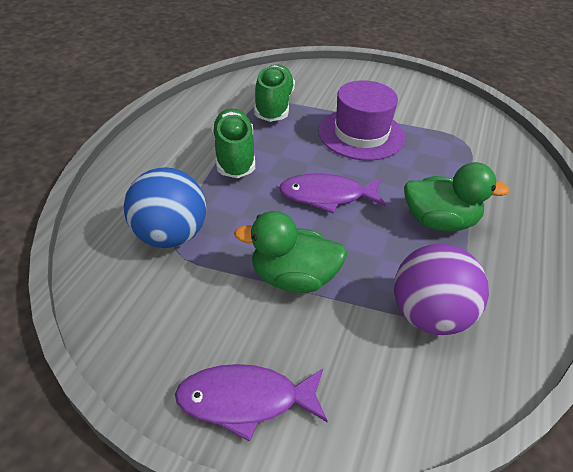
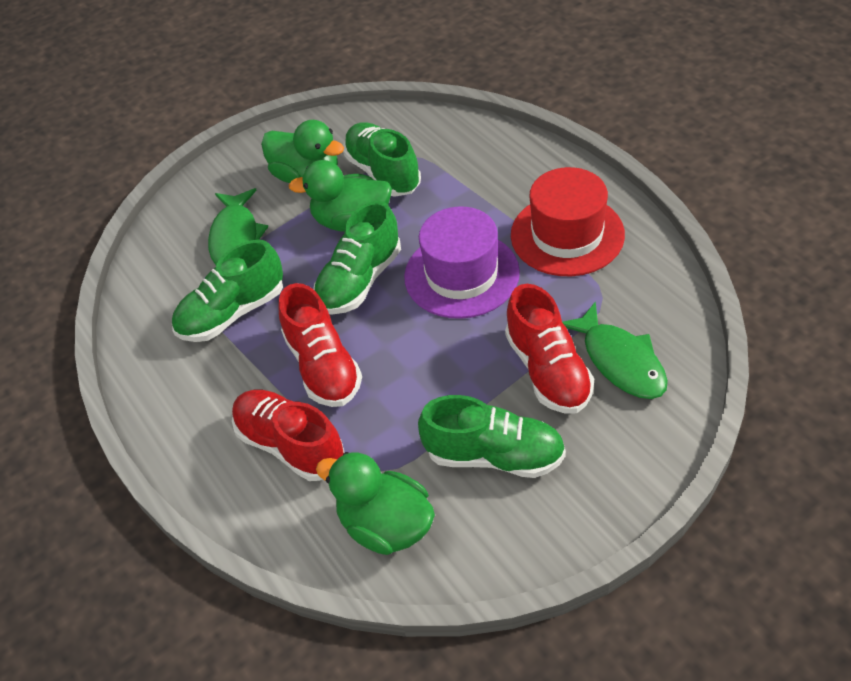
blue ball: 1 -> 0
green duck: 2 -> 3
green fish: 0 -> 2
green shoe: 2 -> 4
purple ball: 1 -> 0
purple fish: 2 -> 0
red hat: 0 -> 1
red shoe: 0 -> 3

